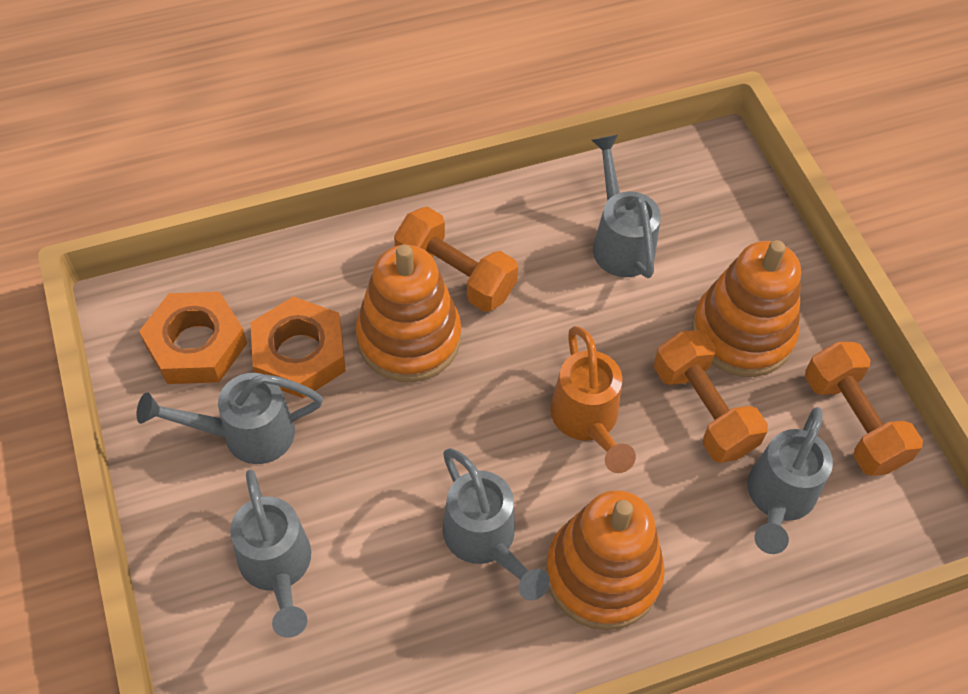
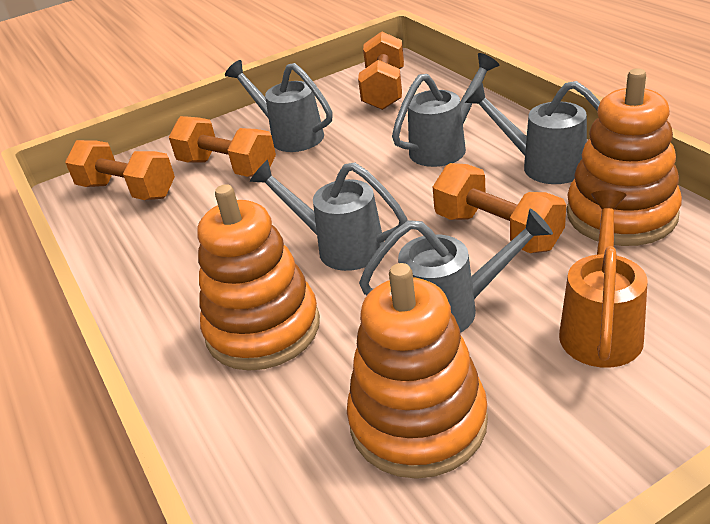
orange dumbbell: 3 -> 4
orange nut: 2 -> 0

